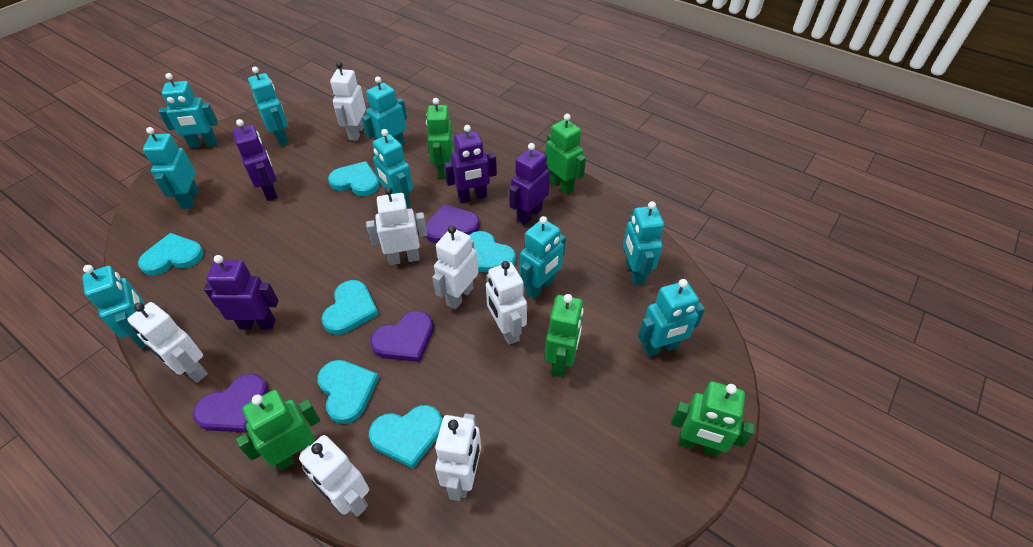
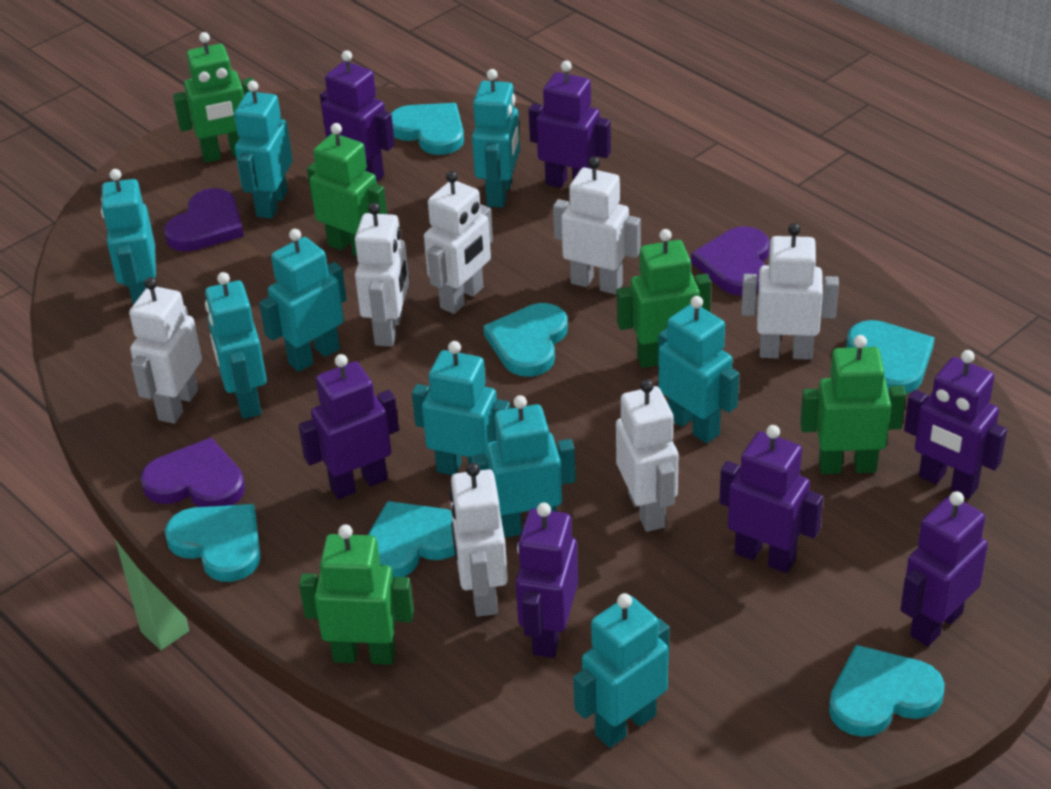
purple robot: 4 -> 7

